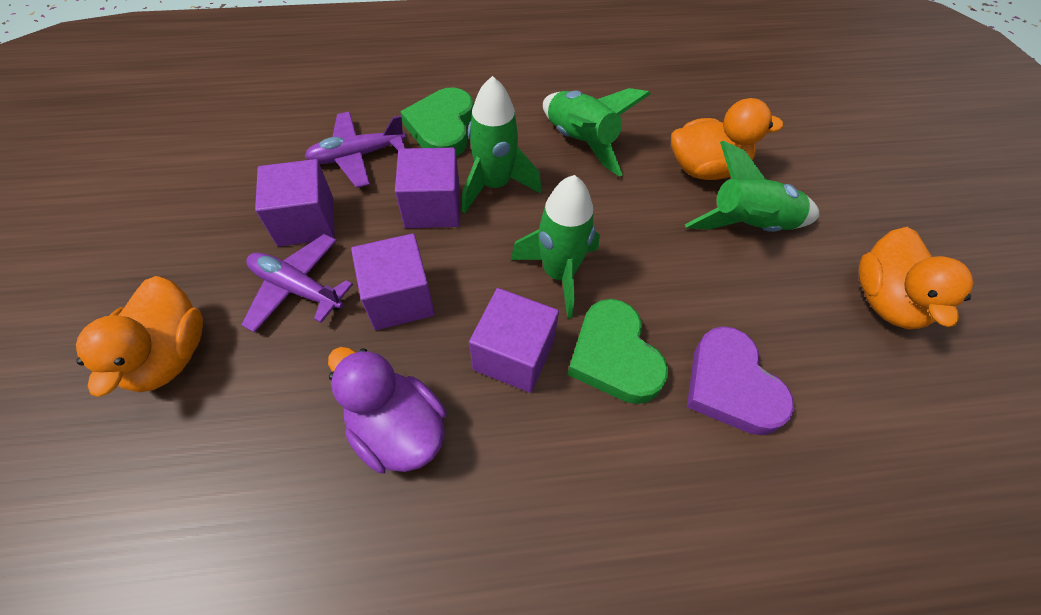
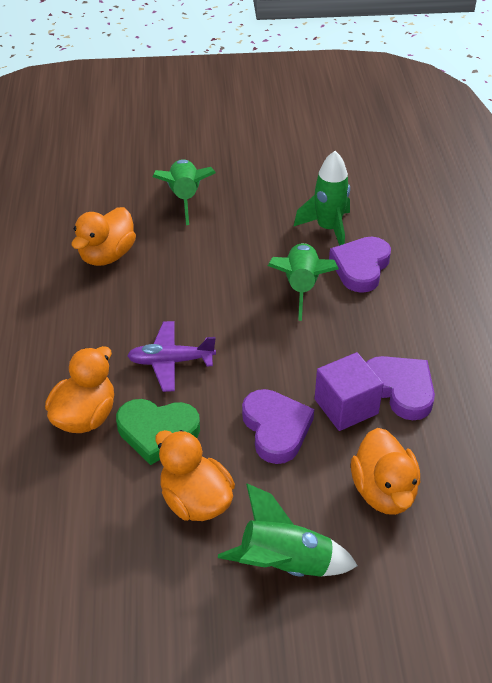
green heart: 2 -> 1
orange duck: 3 -> 4
purple cube: 4 -> 1
purple duck: 1 -> 0
purple heart: 1 -> 3
purple plane: 2 -> 1

